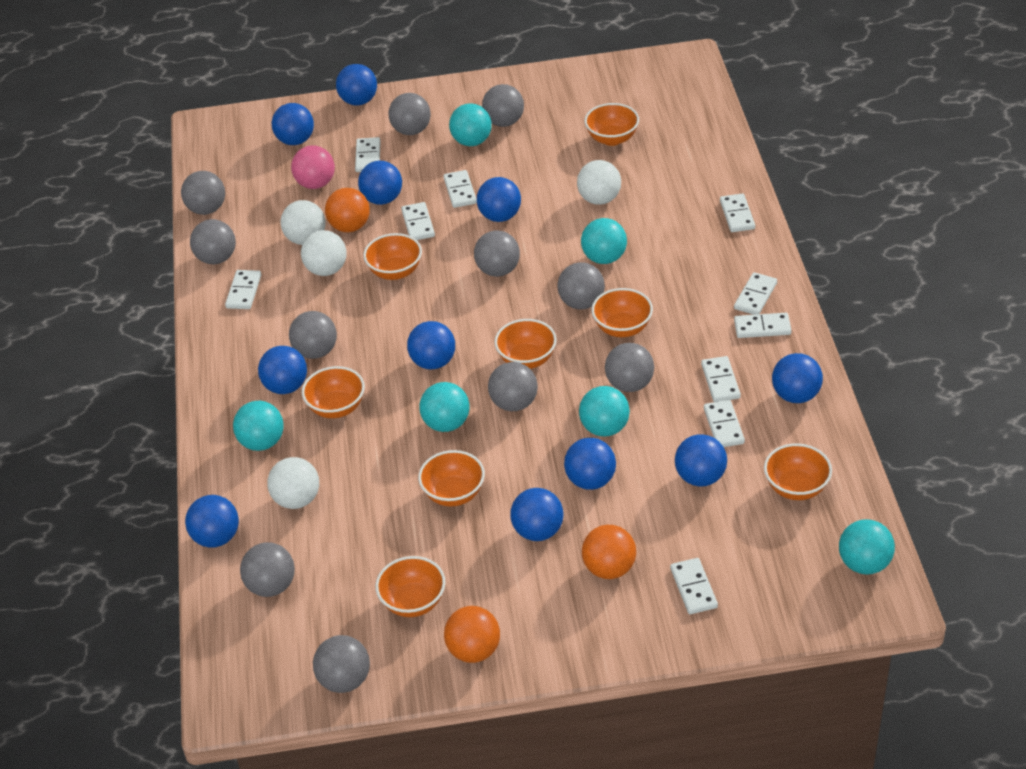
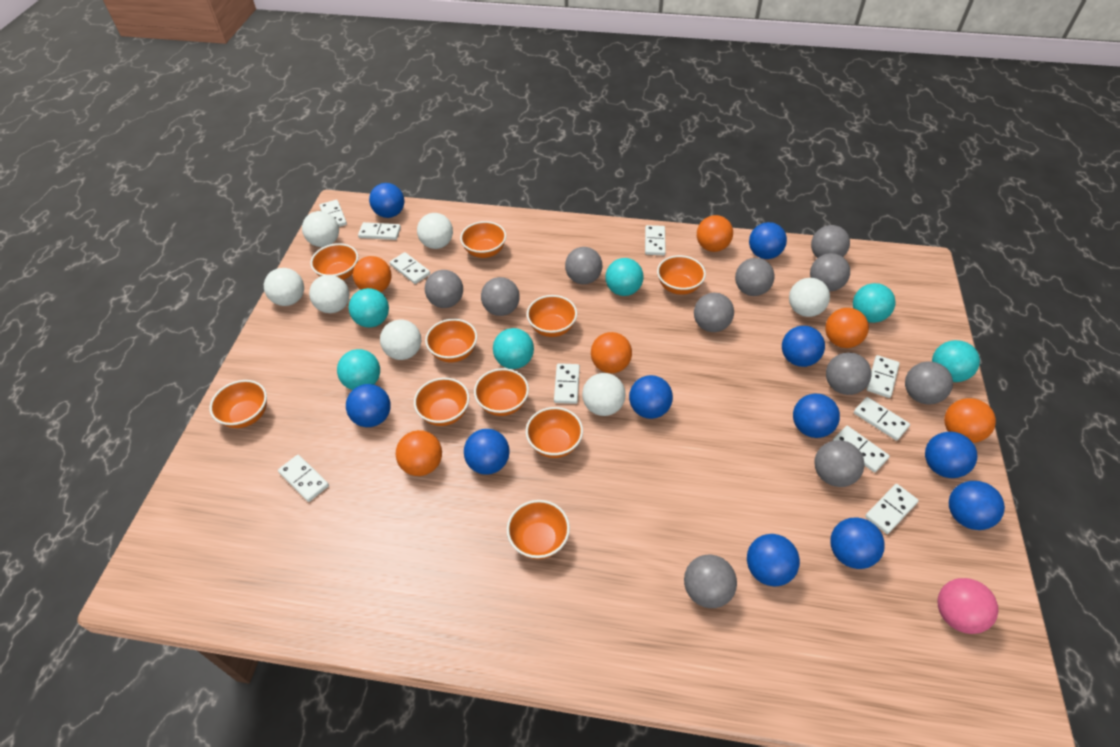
orange ball: 3 -> 6
orange bowl: 8 -> 10
white ball: 4 -> 7

